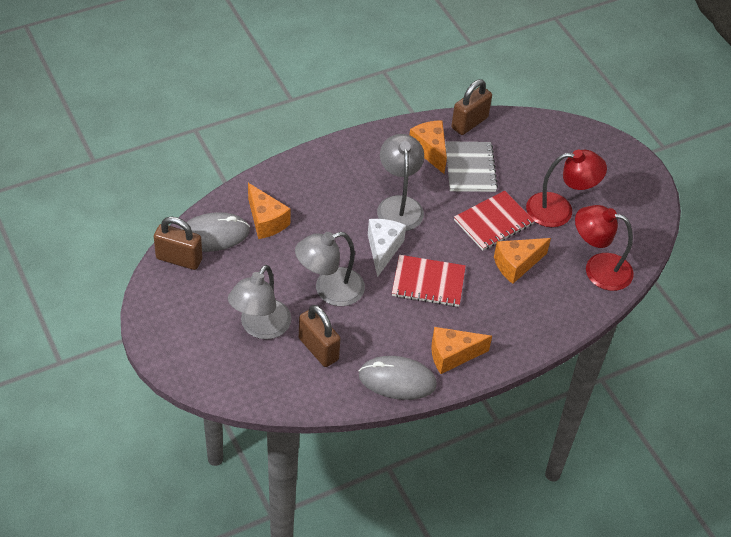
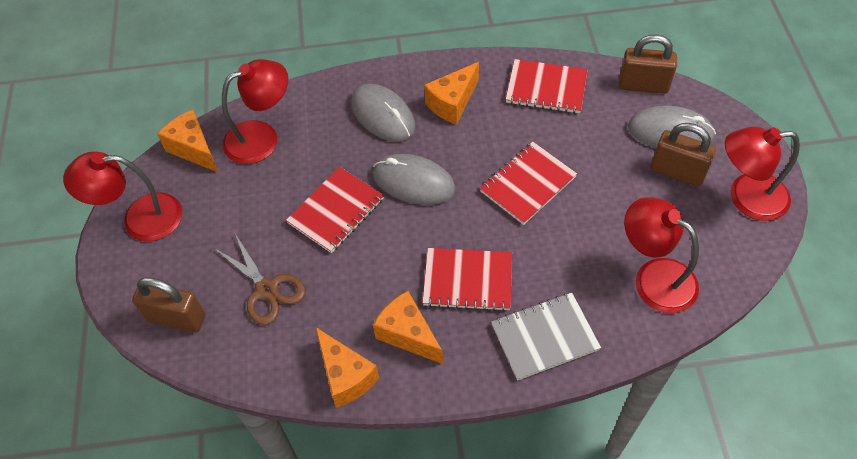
brown scissors: 0 -> 1
grey lamp: 3 -> 0
grey mouse: 2 -> 3
red lamp: 2 -> 4
red notebook: 2 -> 4
white cheese: 1 -> 0

